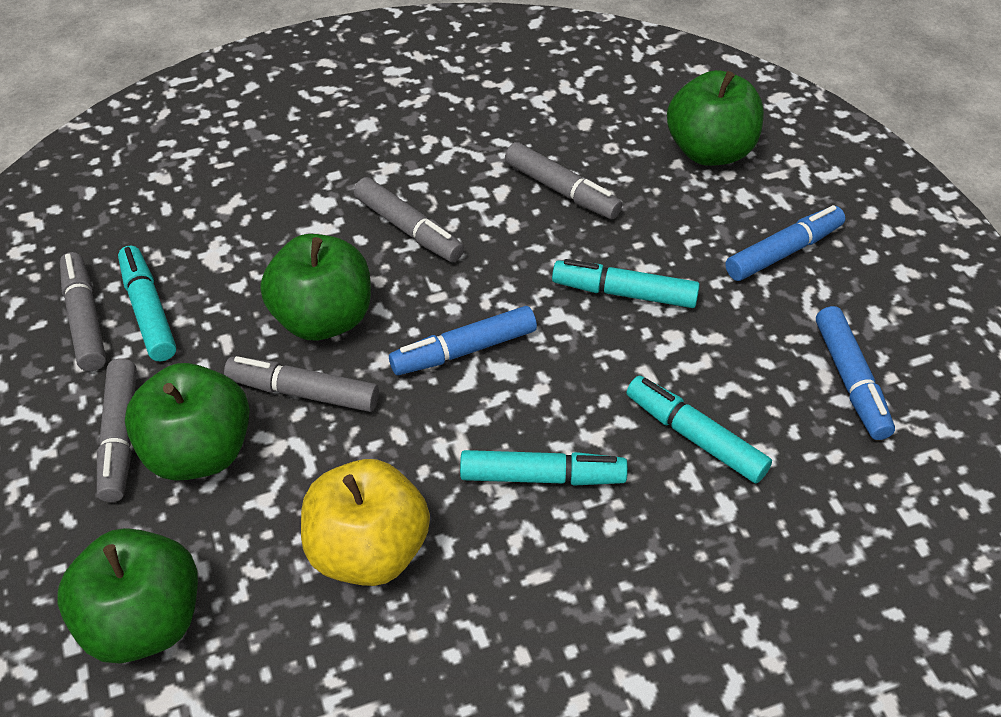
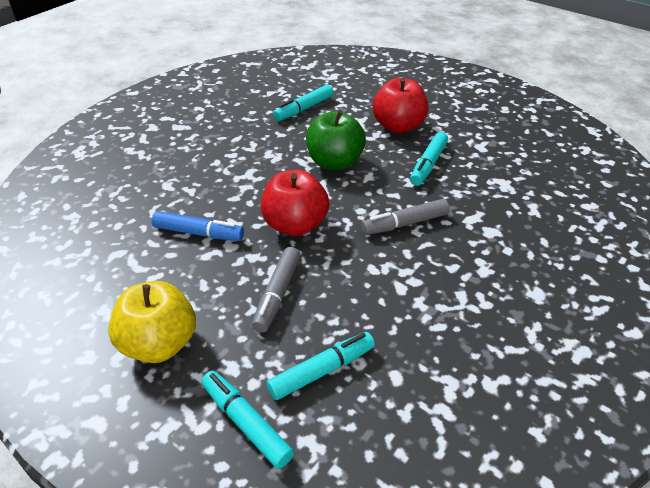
blue marker: 3 -> 1
green apple: 4 -> 1
grey marker: 5 -> 2
red apple: 0 -> 2

